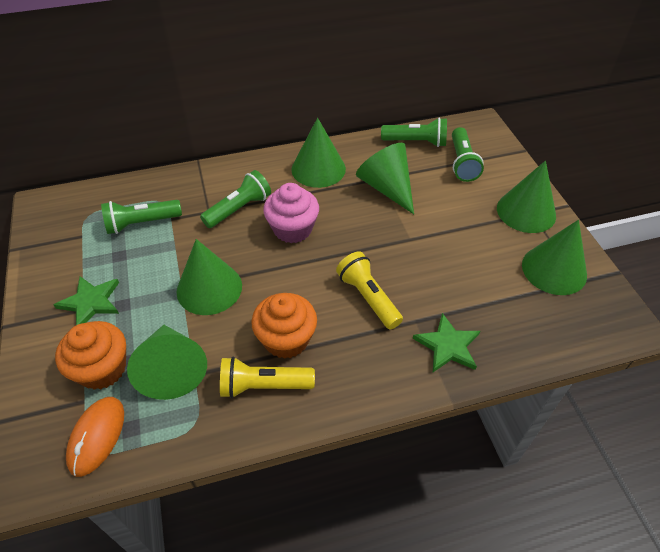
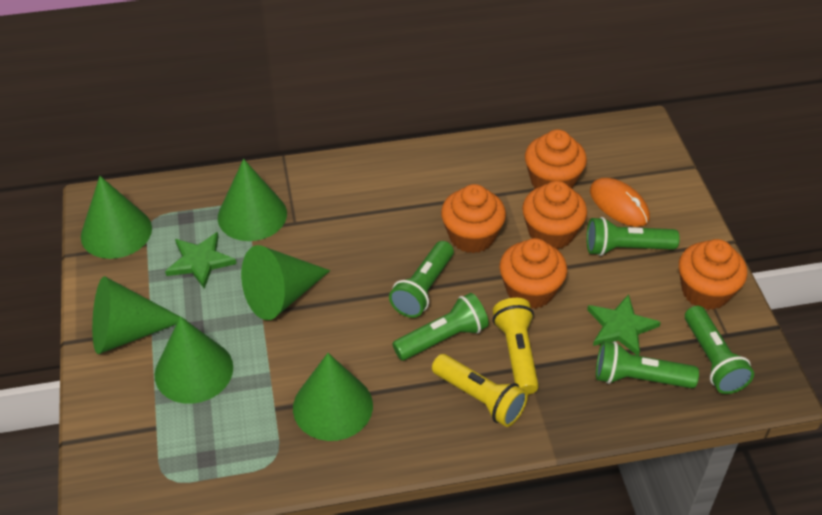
green flashlight: 4 -> 5
orange cupcake: 2 -> 5
pink cupcake: 1 -> 0

